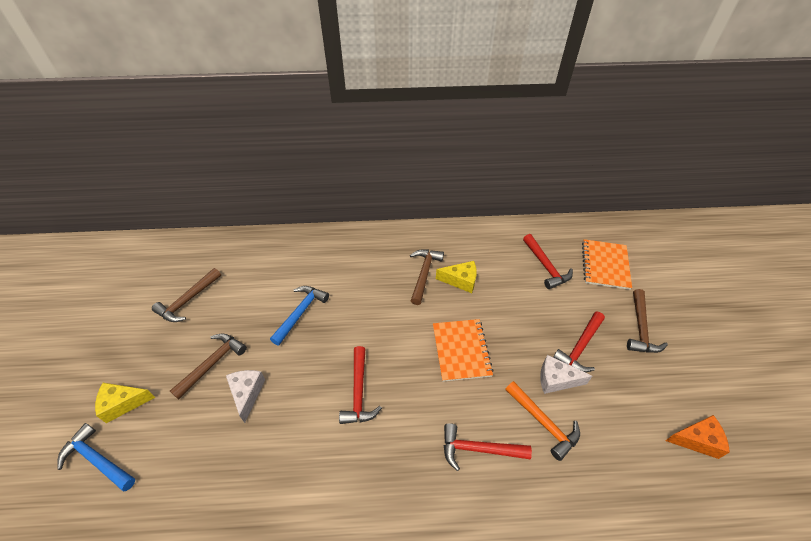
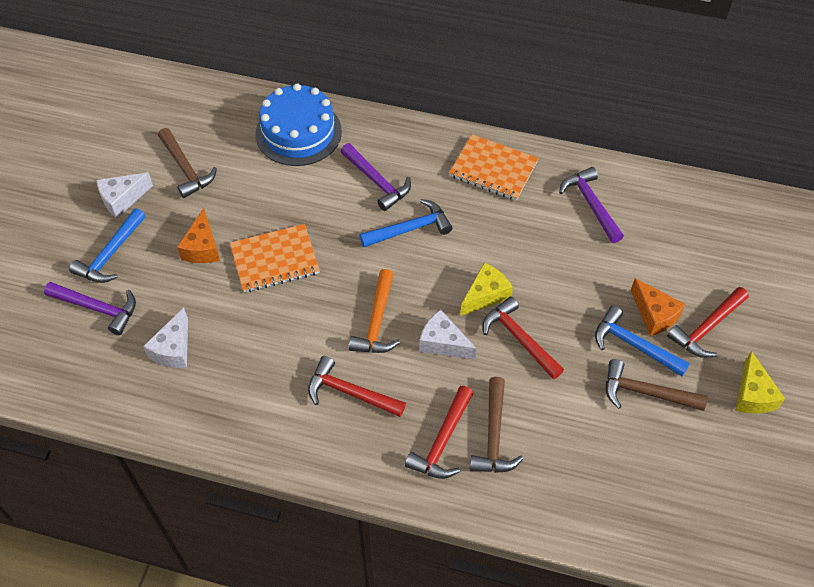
blue cake: 0 -> 1
blue hammer: 2 -> 3
brown hammer: 4 -> 3
orange cheese: 1 -> 2
purple hammer: 0 -> 3
white cheese: 2 -> 3

